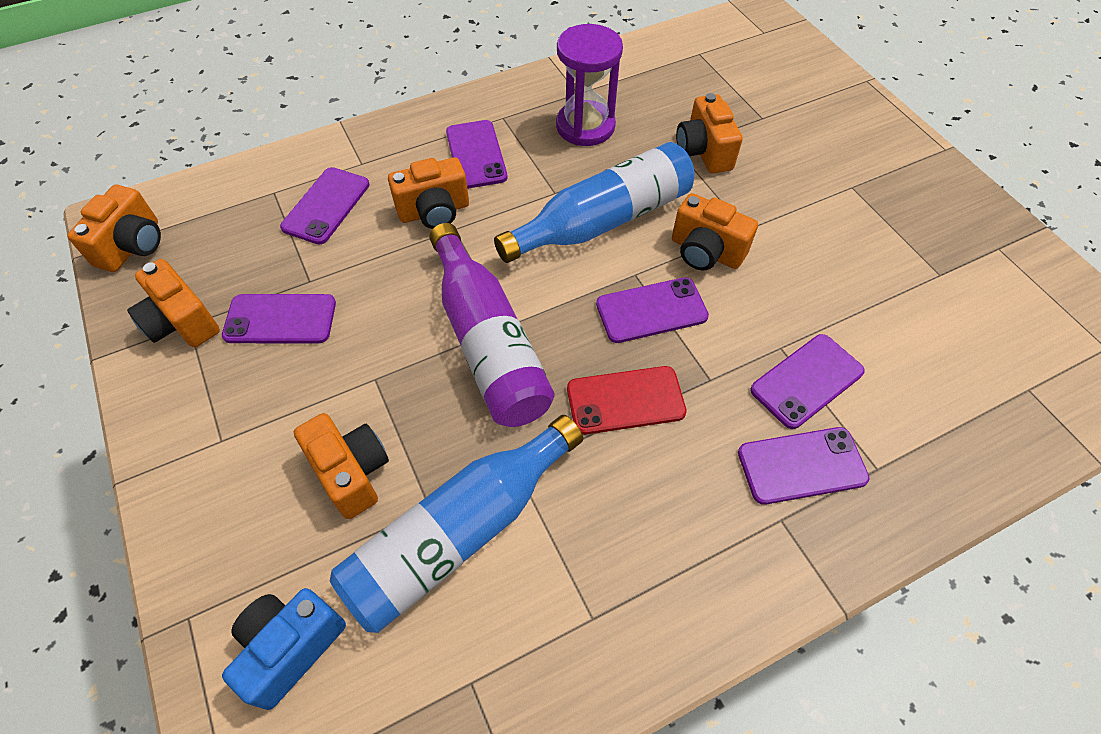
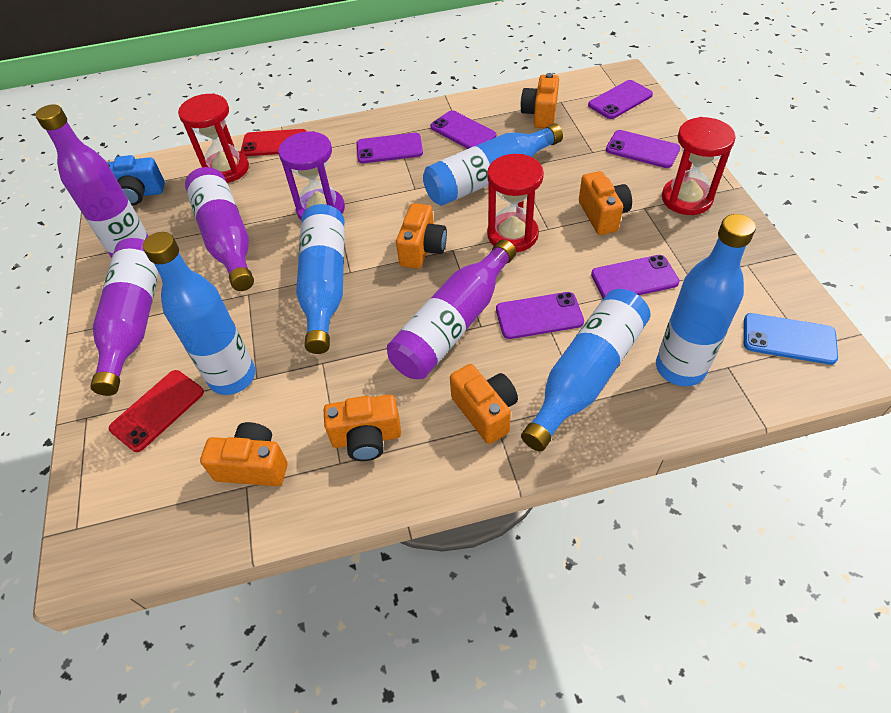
blue bottle: 2 -> 5
blue phone: 0 -> 1
purple bottle: 1 -> 4
red hourglass: 0 -> 3
red phone: 1 -> 2

